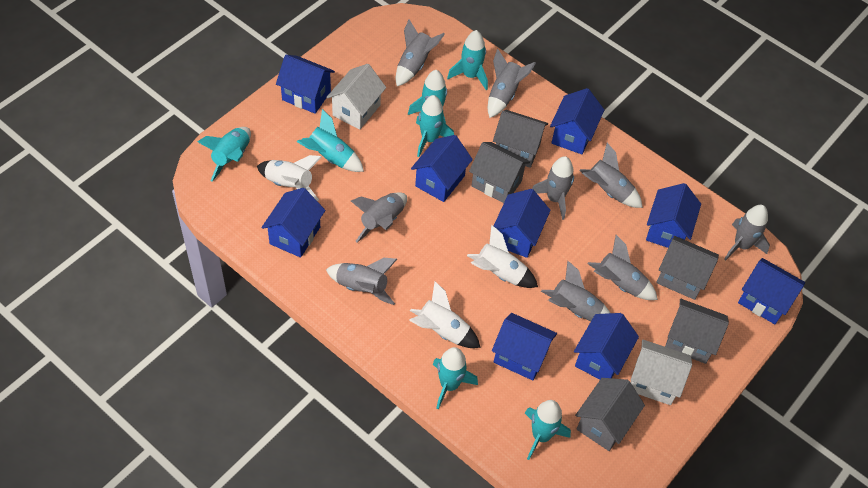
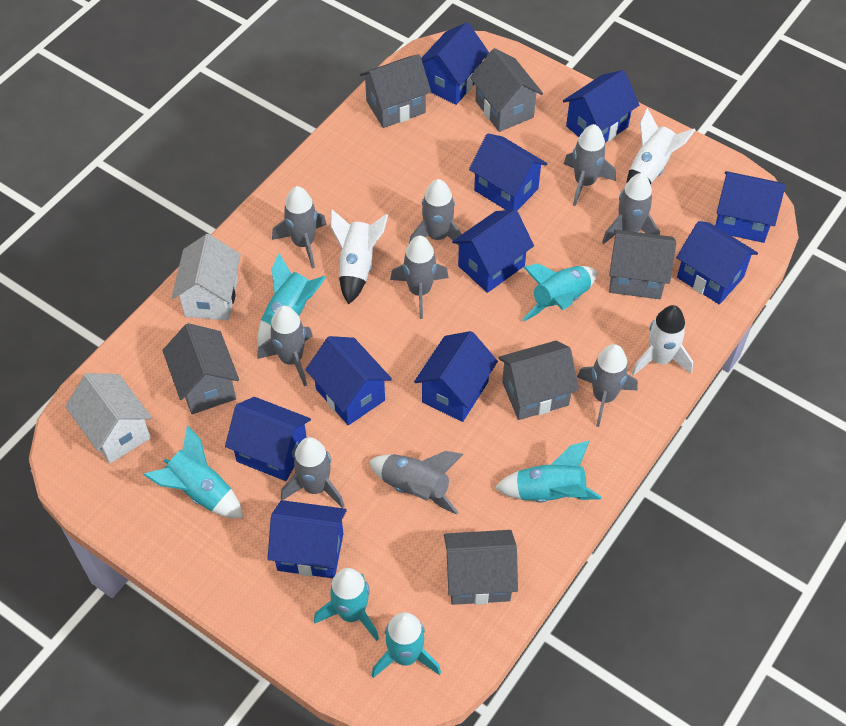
blue house: 9 -> 10
grey house: 5 -> 6
turquoise rocket: 7 -> 6

